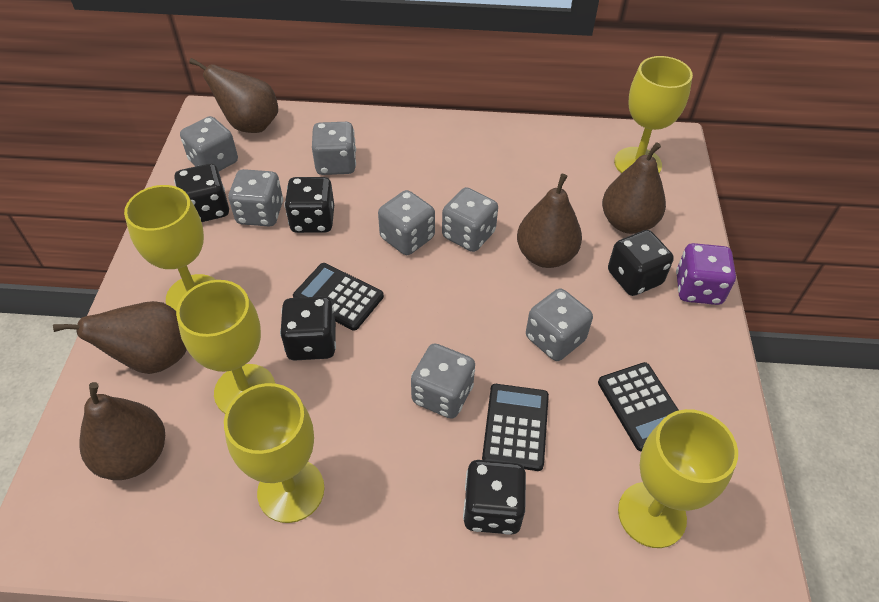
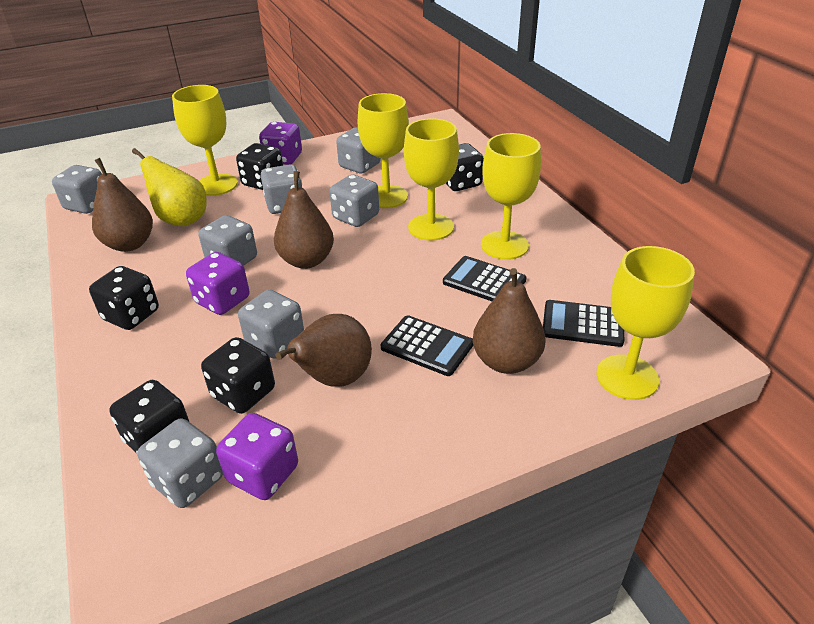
brown pear: 5 -> 4
purple dice: 1 -> 3
yellow pear: 0 -> 1

